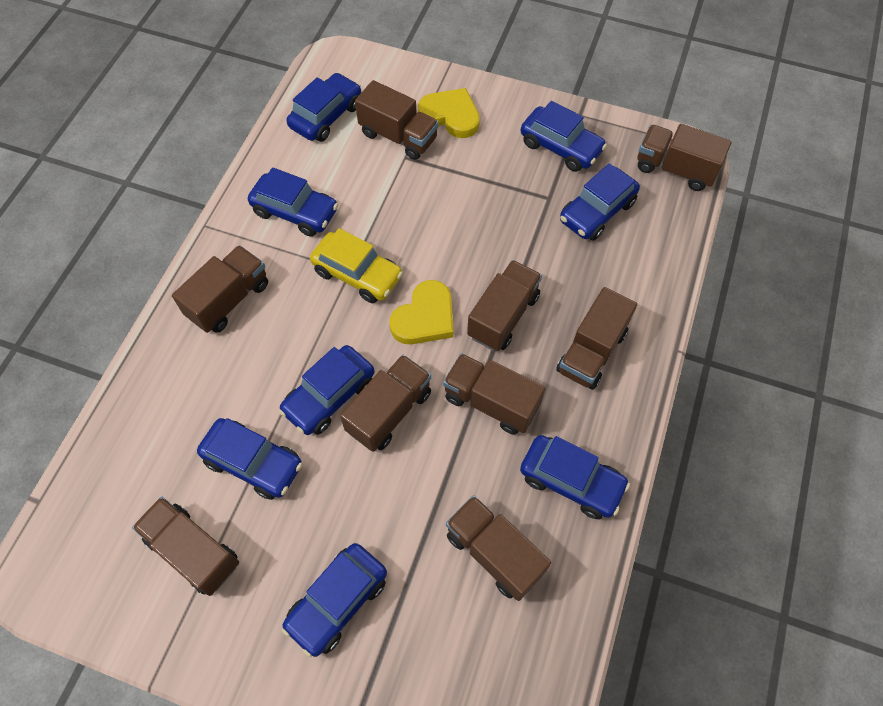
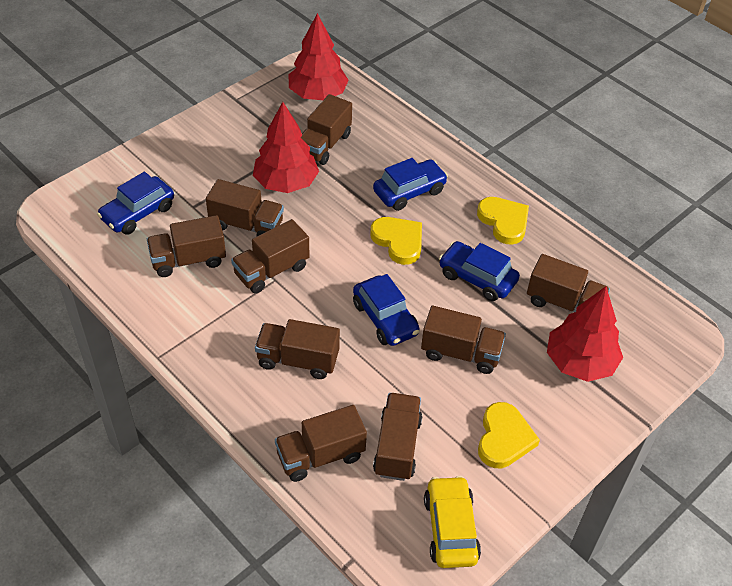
blue car: 8 -> 4
red tree: 0 -> 3
yellow heart: 2 -> 3

